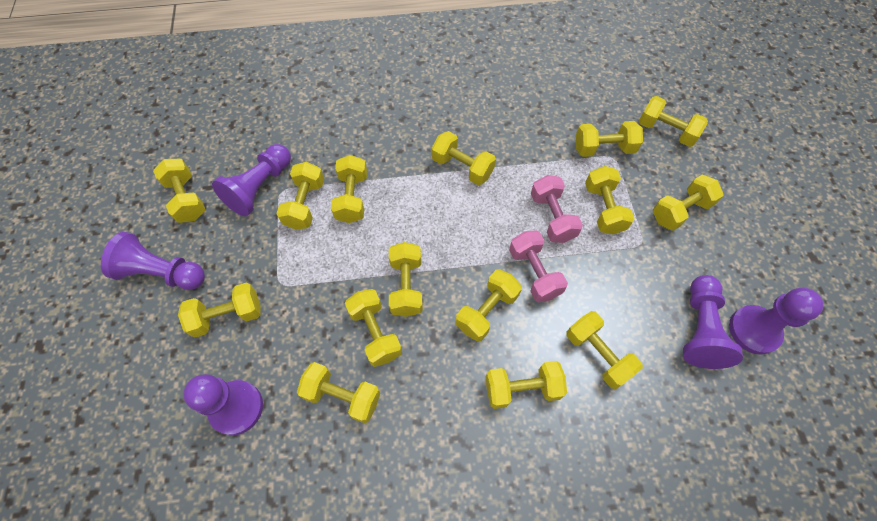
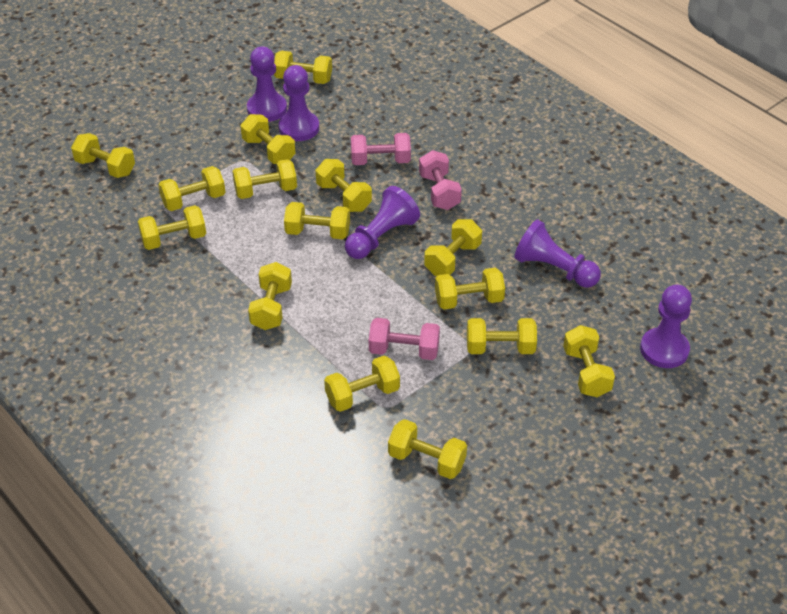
pink dumbbell: 2 -> 3

